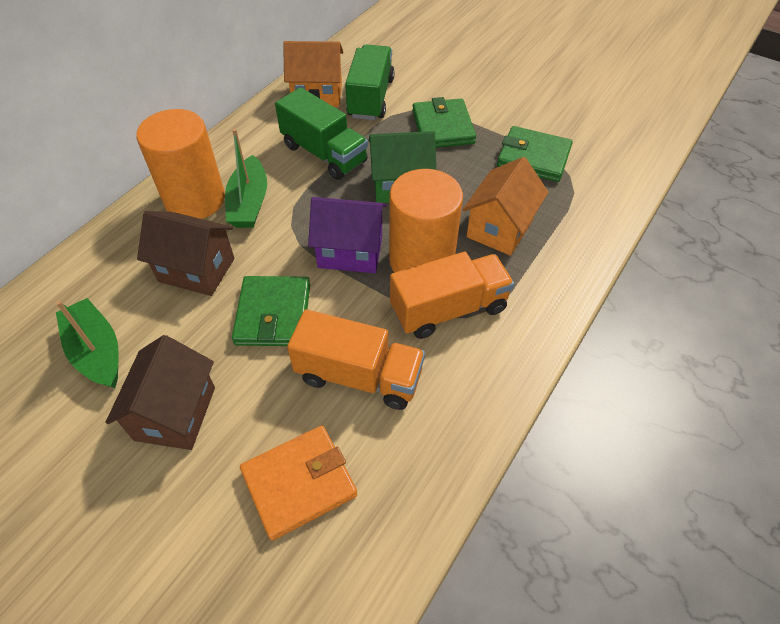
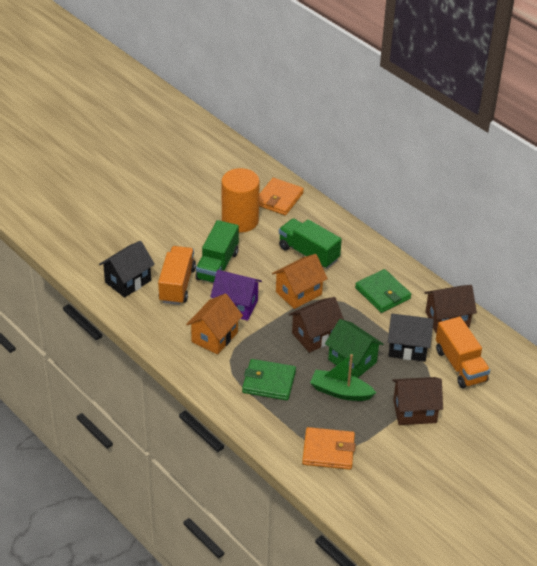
black house: 0 -> 2
brown house: 2 -> 3
green boat: 2 -> 1
green wallet: 3 -> 2
orange cylinder: 2 -> 1
orange wallet: 1 -> 2

